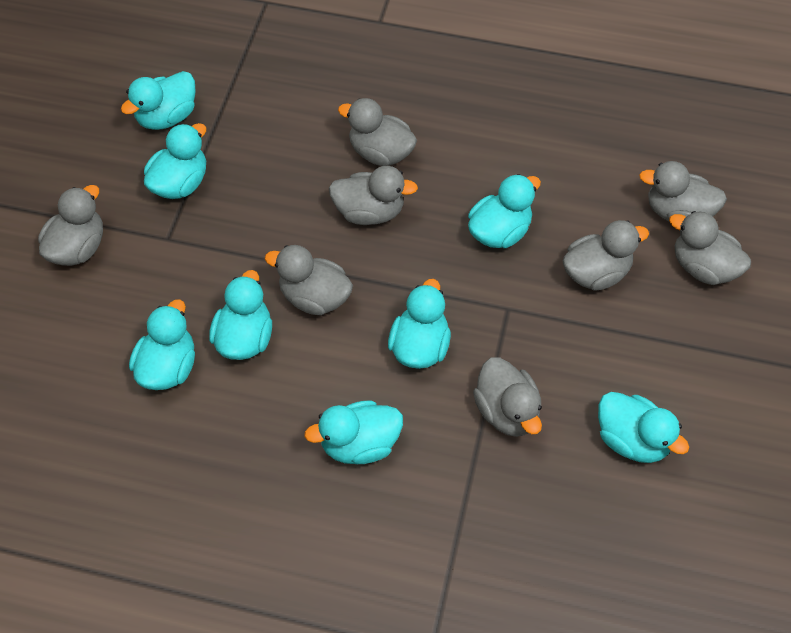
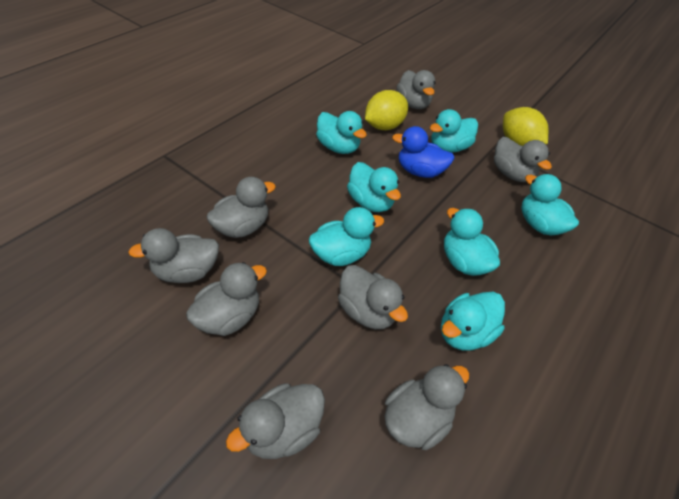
blue duck: 0 -> 1
turquoise duck: 8 -> 7
yellow lemon: 0 -> 2

